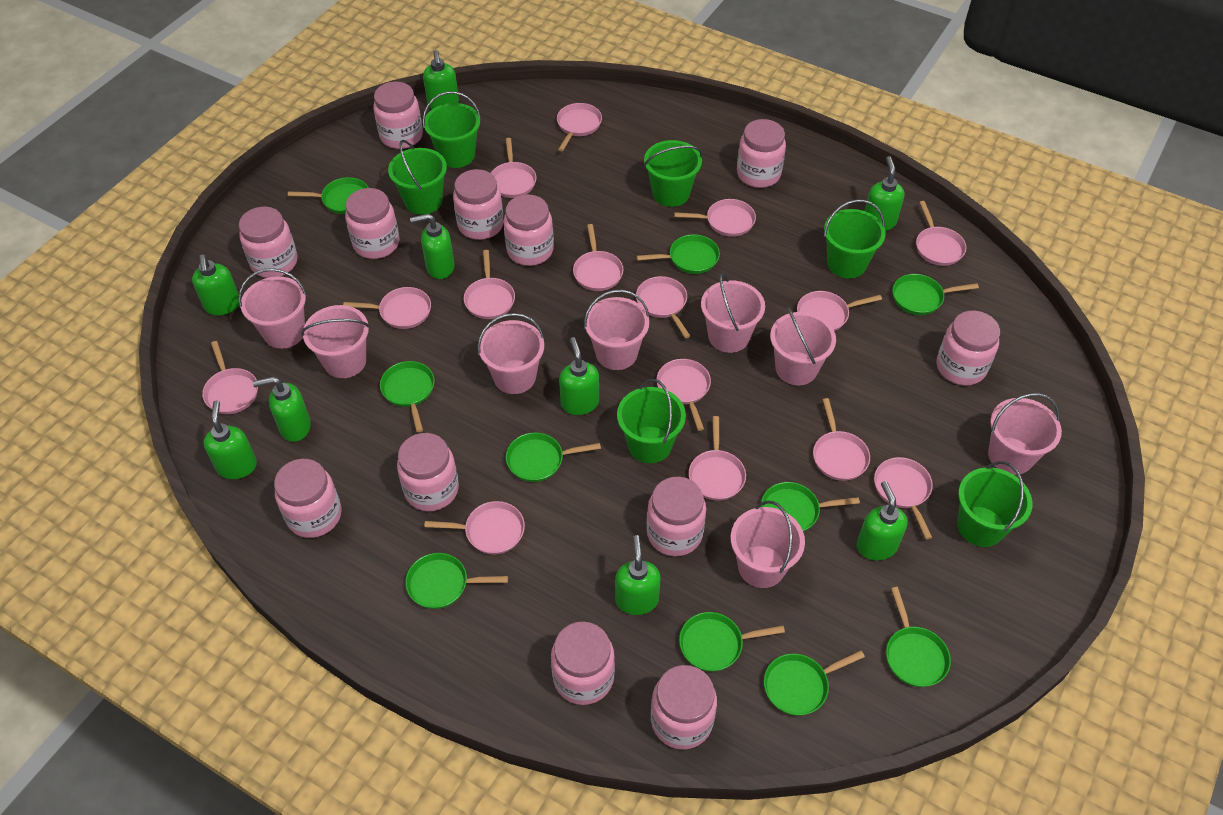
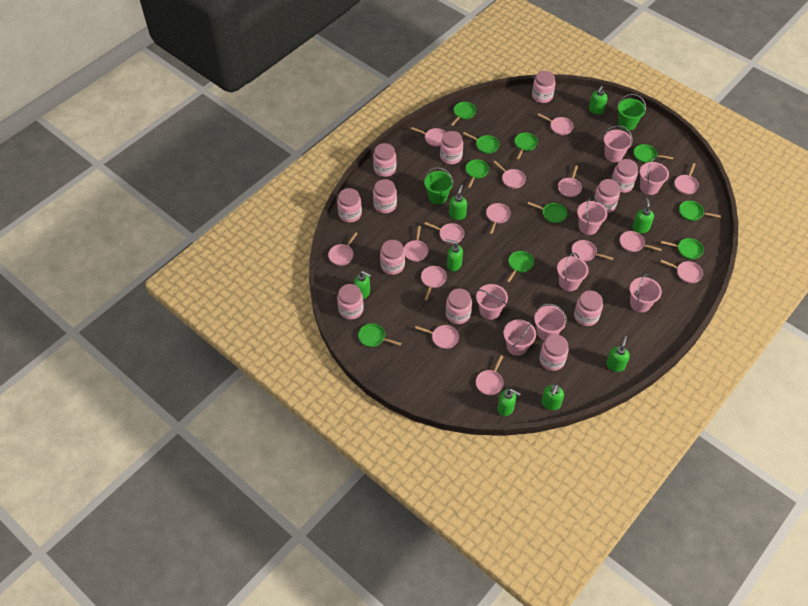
green bucket: 6 -> 2
green soap dispenser: 9 -> 8

